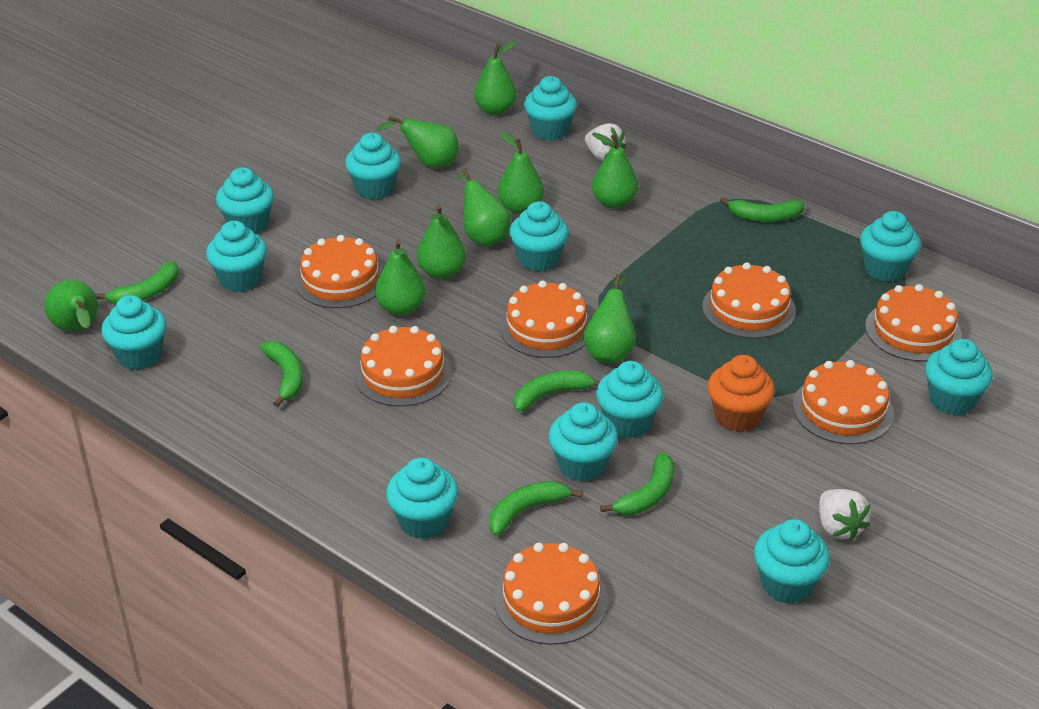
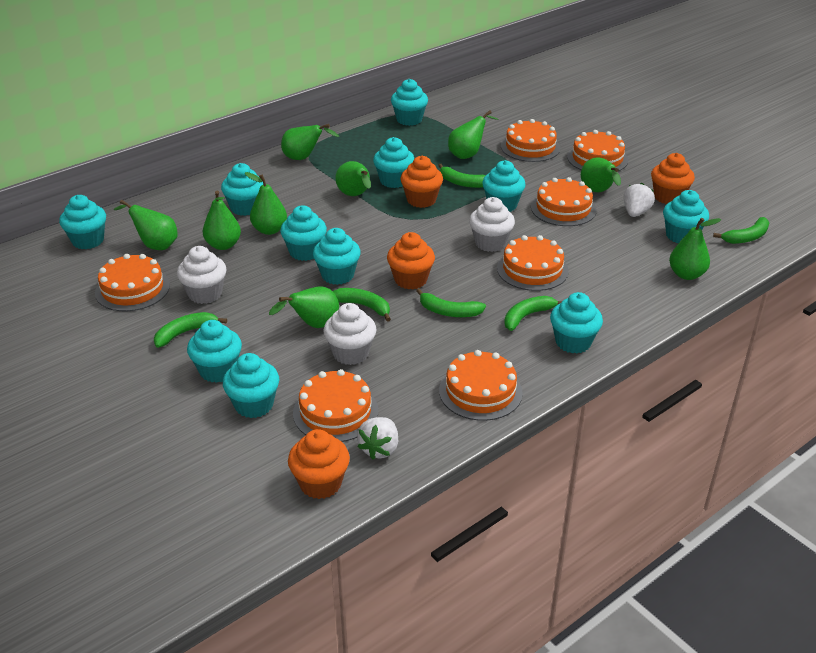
orange cupcake: 1 -> 4
turquoise cupcake: 12 -> 11
white cupcake: 0 -> 3

